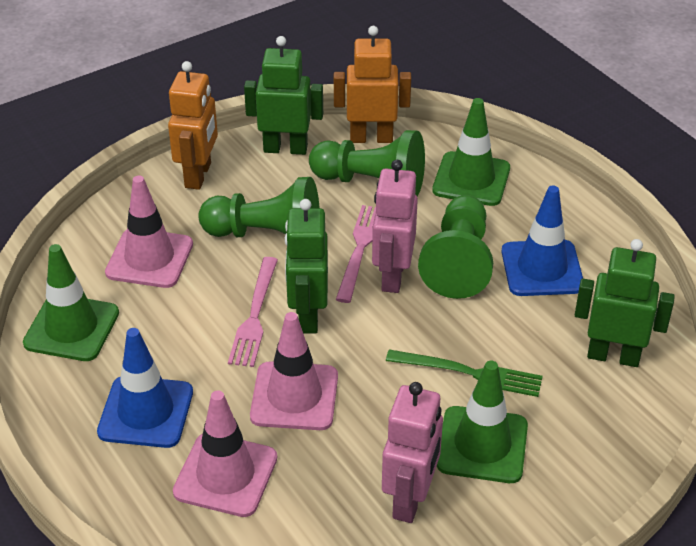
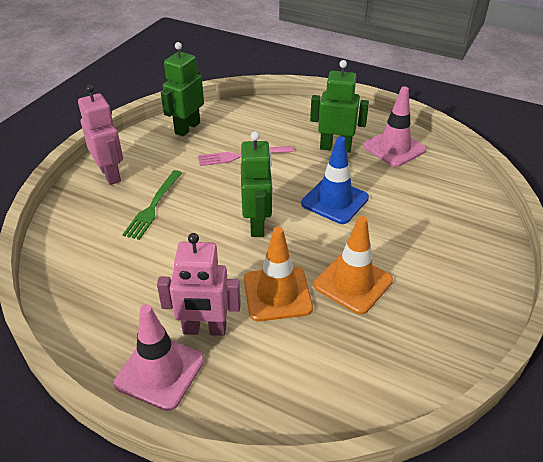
blue traffic cone: 2 -> 1
green pawn: 3 -> 0
green traffic cone: 3 -> 0
orange robot: 2 -> 0
orange traffic cone: 0 -> 2
pink fork: 2 -> 1
pink traffic cone: 3 -> 2

